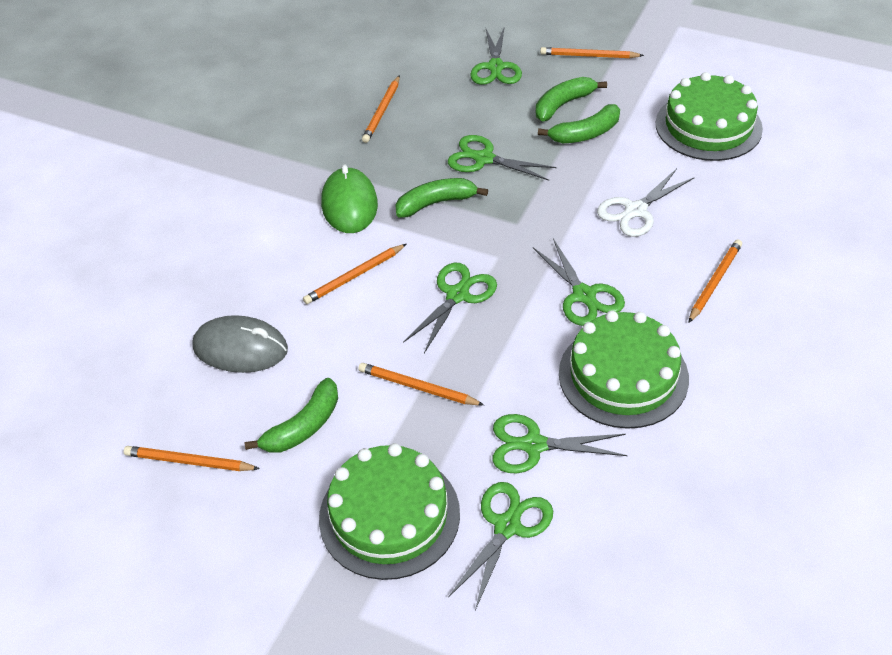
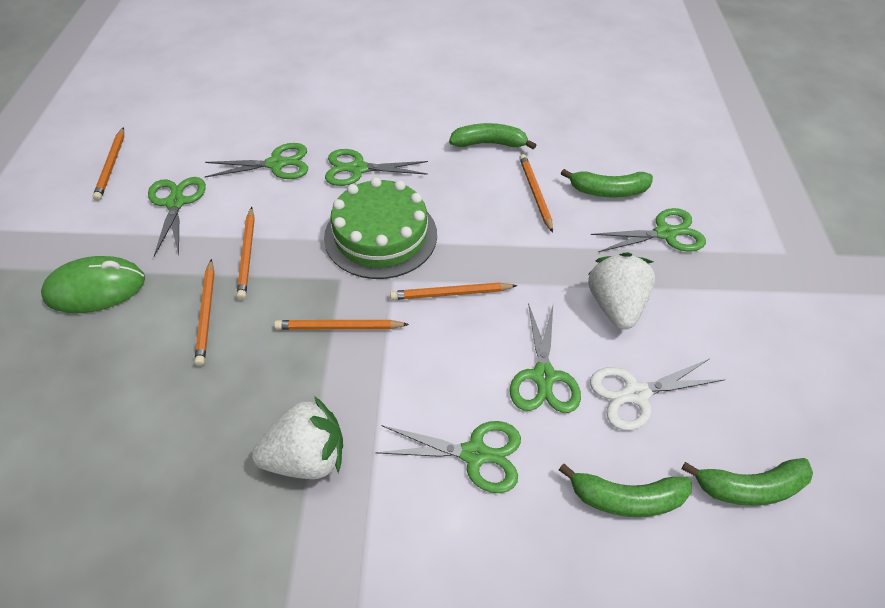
green cake: 3 -> 1
grey mouse: 1 -> 0
white strawberry: 0 -> 2

